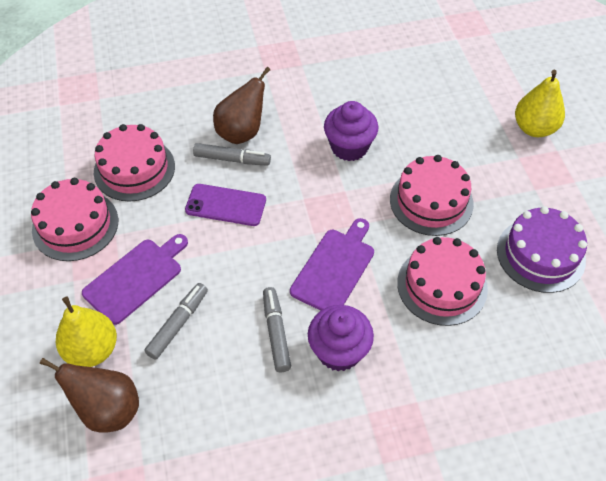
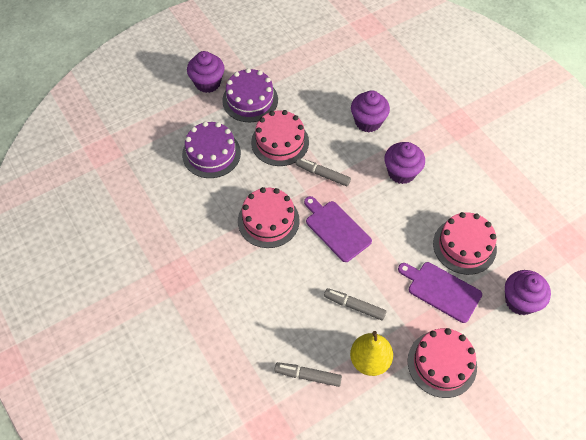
brown pear: 2 -> 0
purple cake: 1 -> 2
purple cupcake: 2 -> 4
purple phone: 1 -> 0
yellow pear: 2 -> 1

